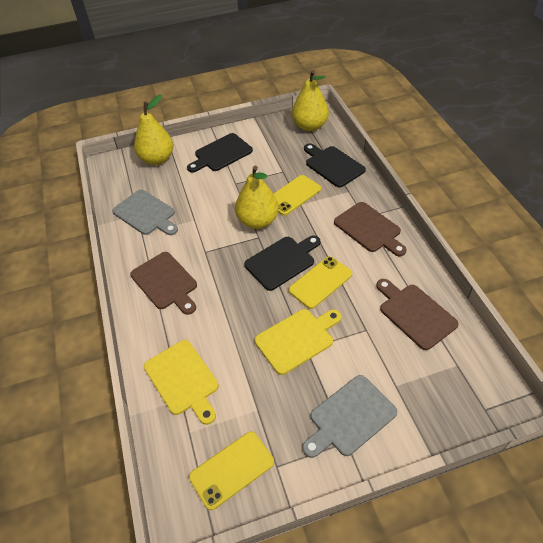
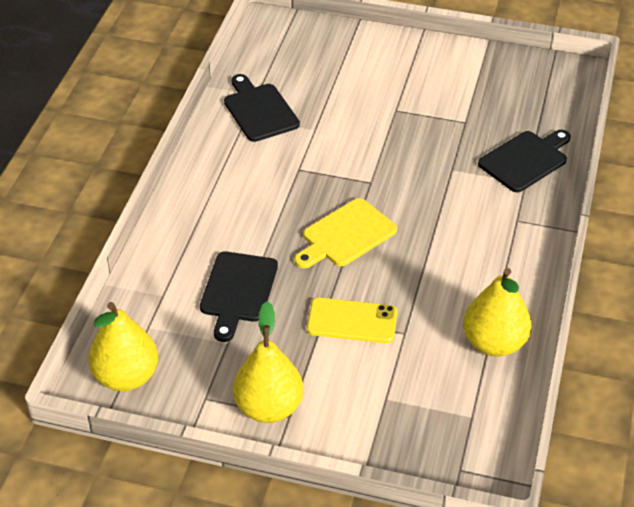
brown cutting board: 3 -> 0
grey cutting board: 2 -> 0
yellow cutting board: 2 -> 1
yellow phone: 3 -> 1

